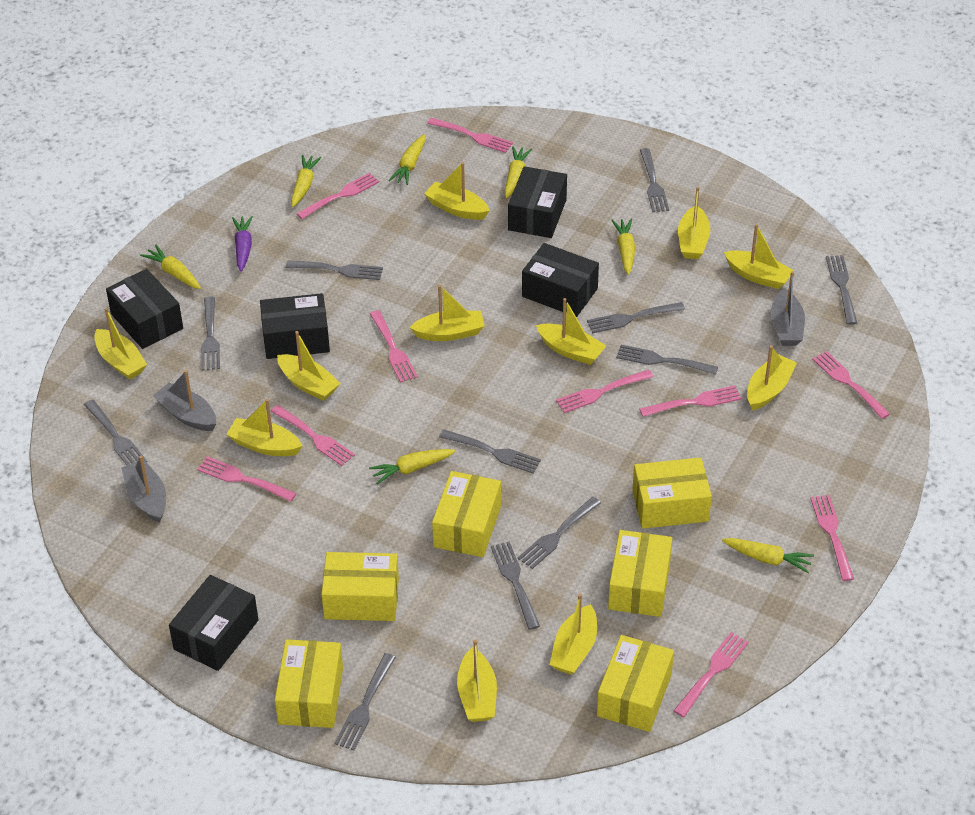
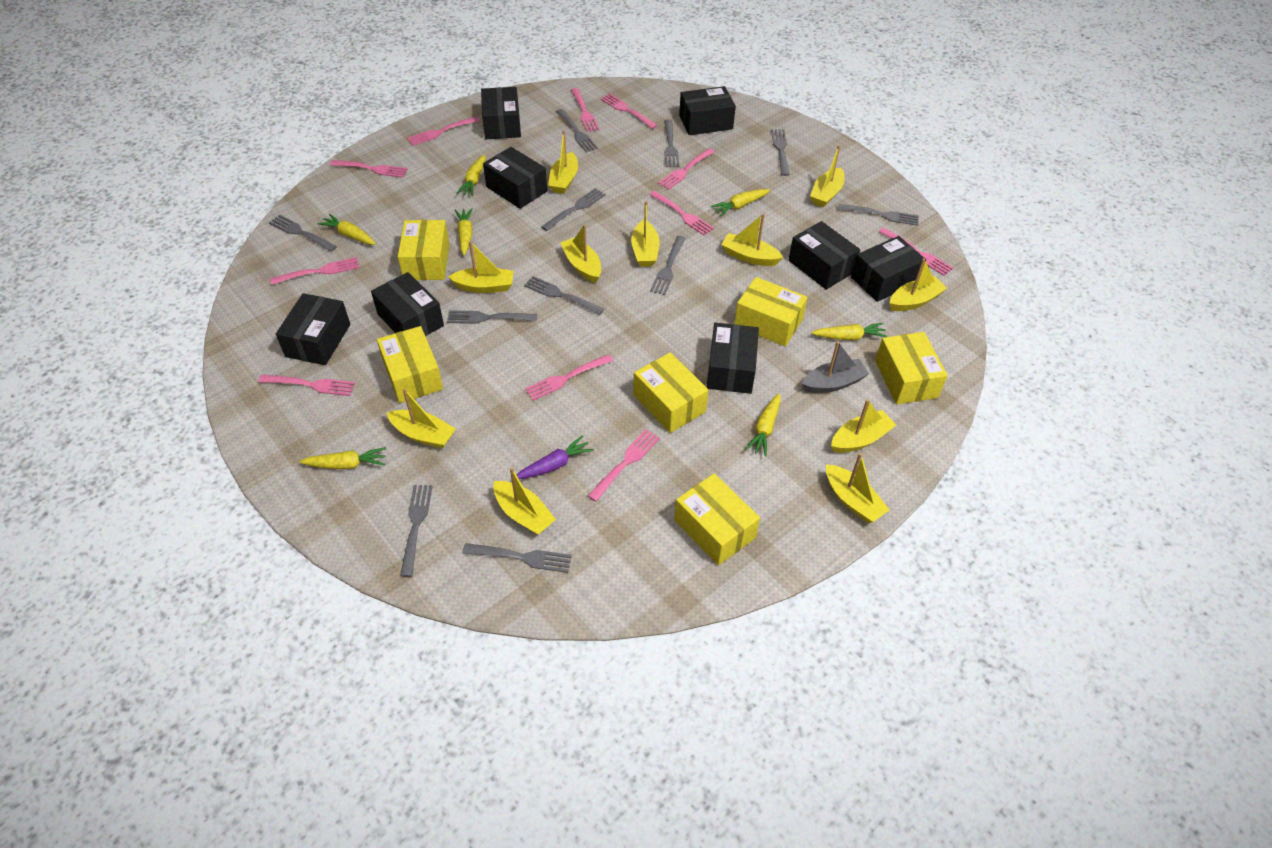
black box: 5 -> 8
grey boat: 3 -> 1
pink fork: 10 -> 11

